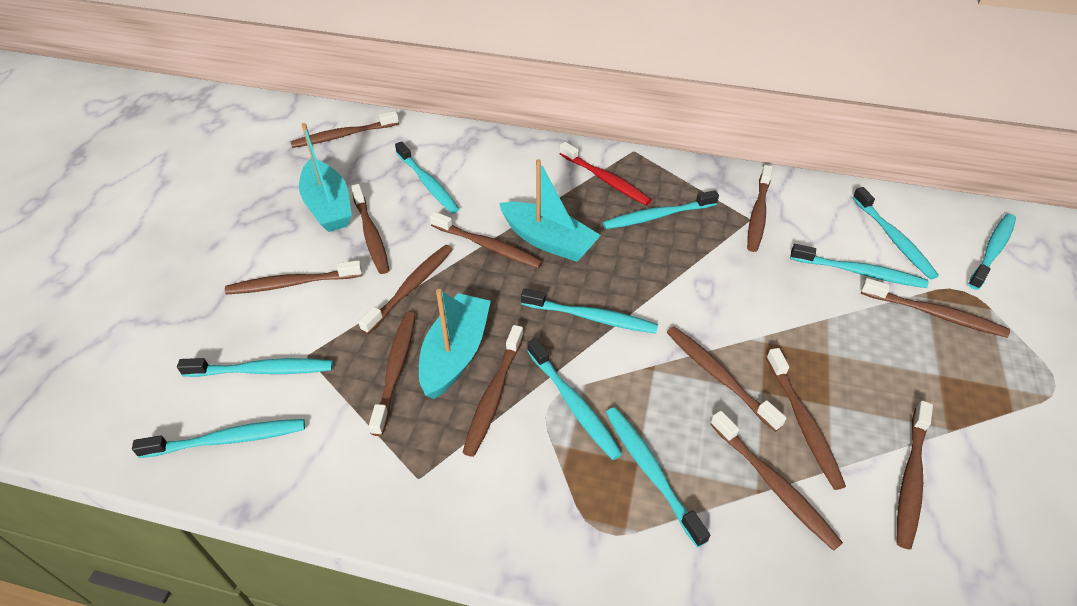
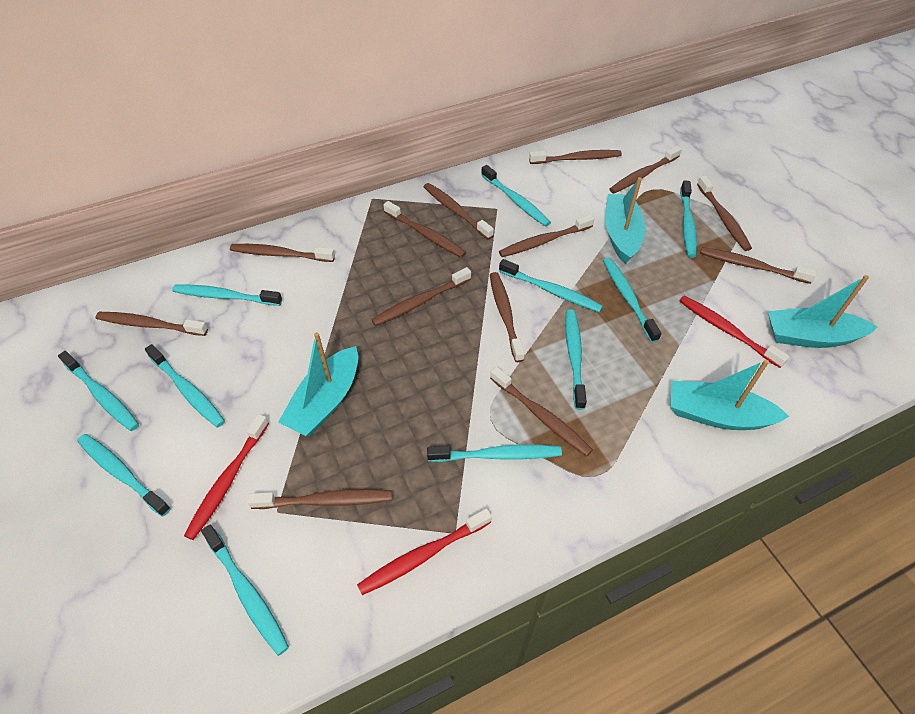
red toothbrush: 1 -> 3
turquoise boat: 3 -> 4
turquoise toothbrush: 10 -> 11

